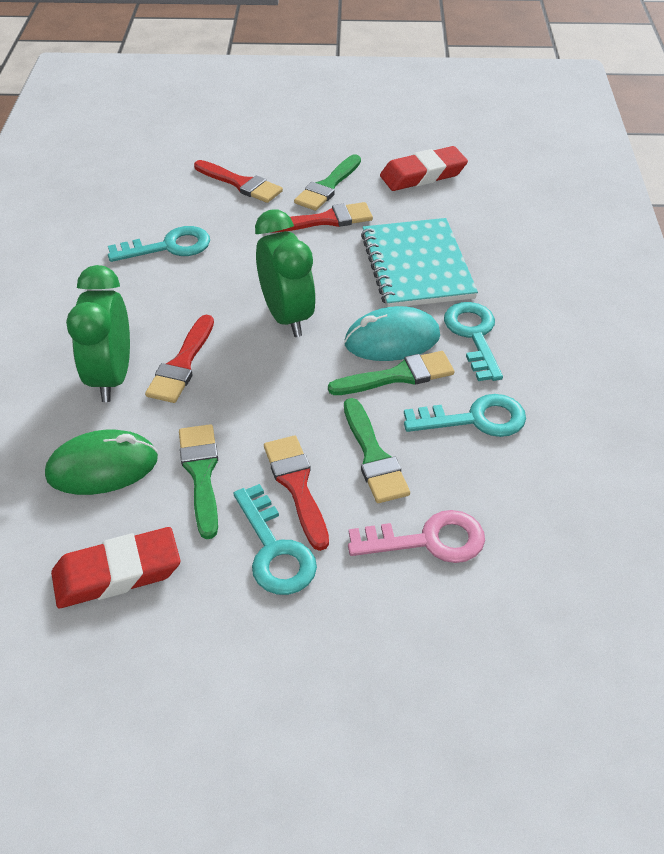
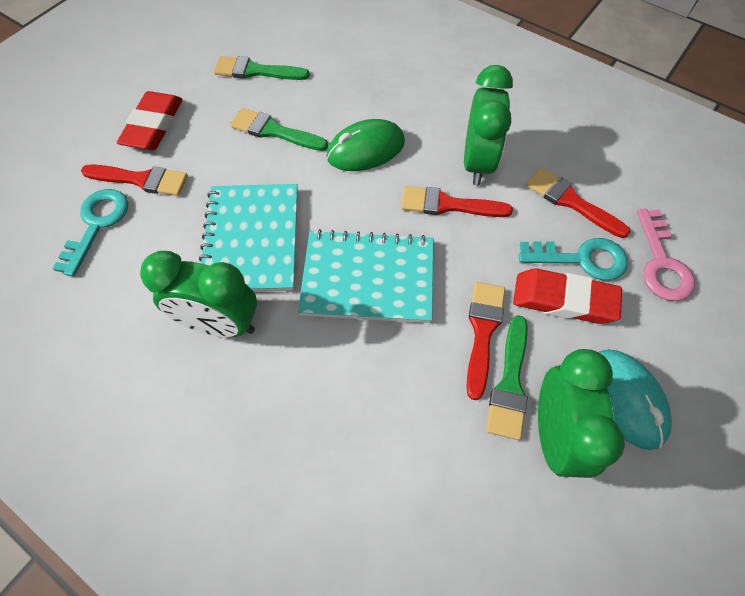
green brush: 4 -> 3
green clock: 2 -> 3
turquoise key: 4 -> 2
turquoise notebook: 1 -> 2

